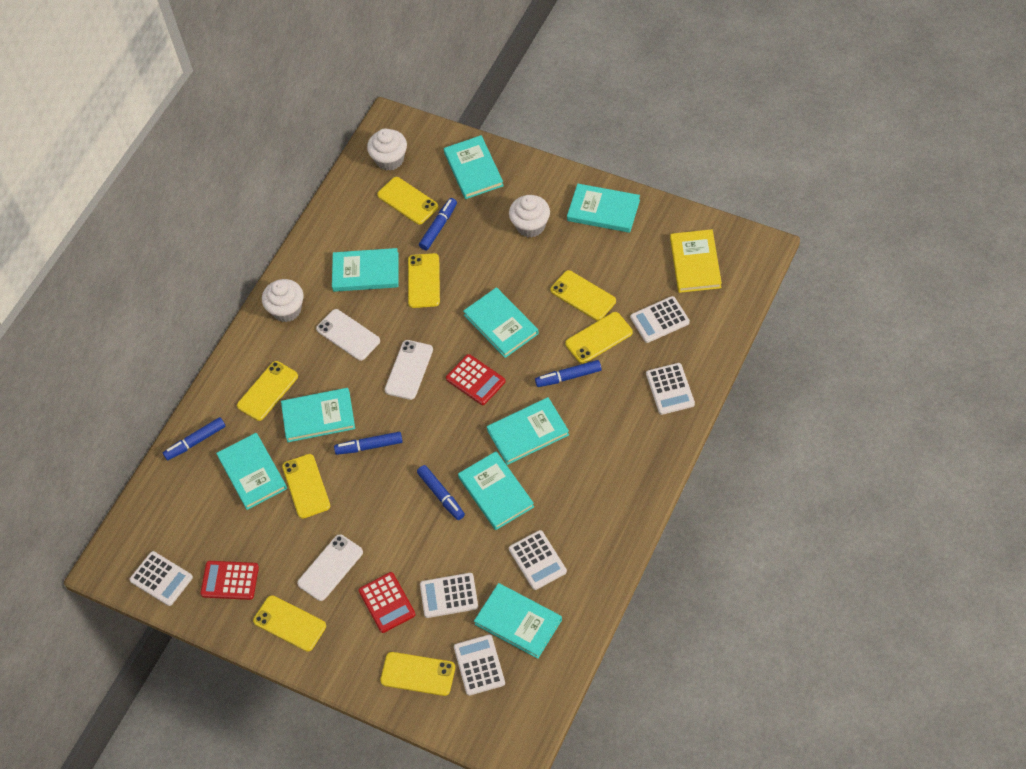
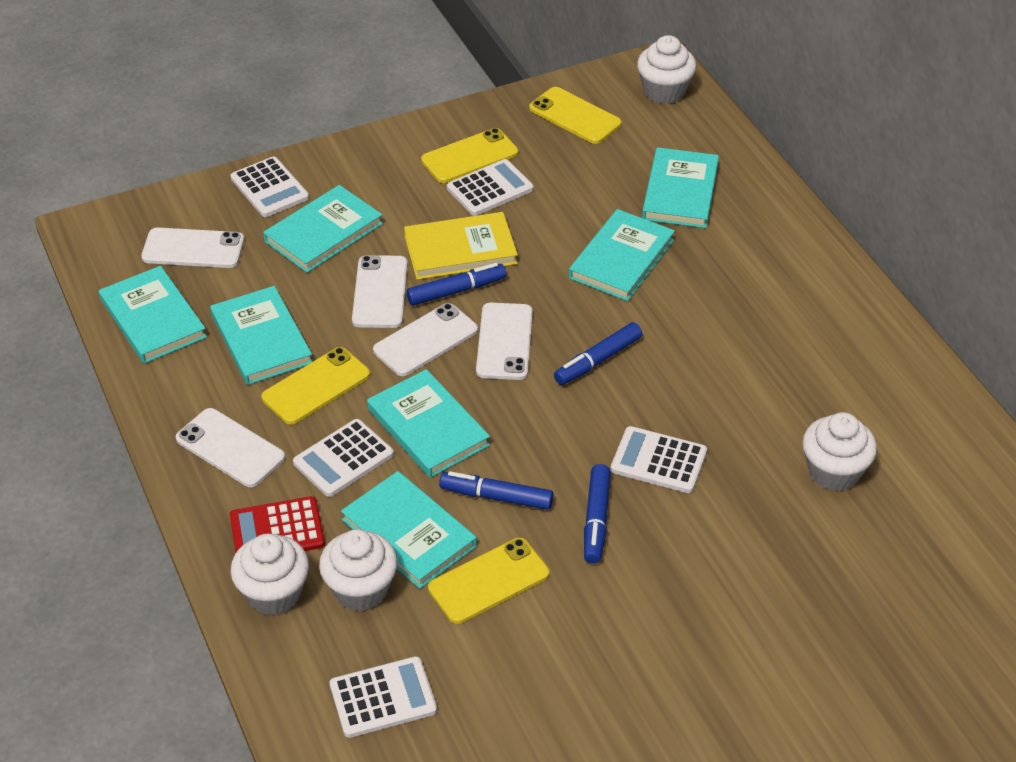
blue marker: 5 -> 4
red calculator: 3 -> 1
turquoise book: 9 -> 7
white calculator: 6 -> 5
white cupcake: 3 -> 4
white phone: 3 -> 5
yellow phone: 8 -> 4

